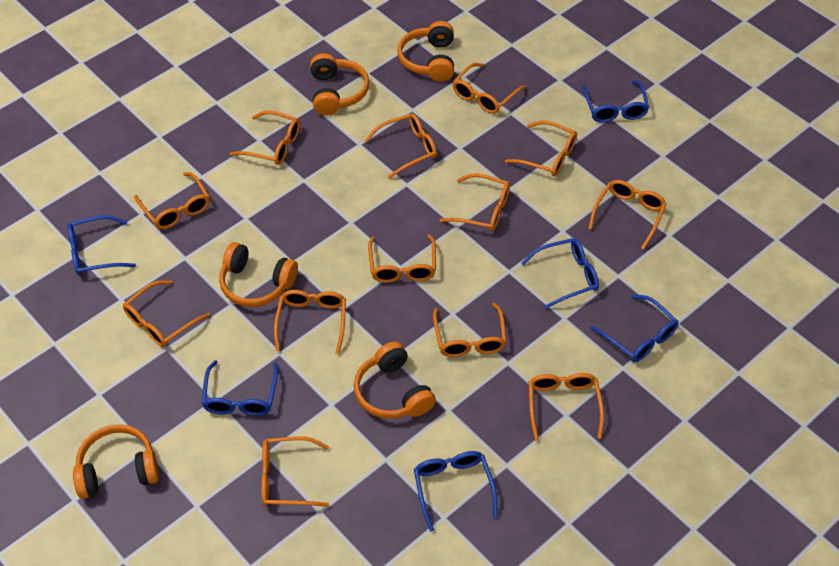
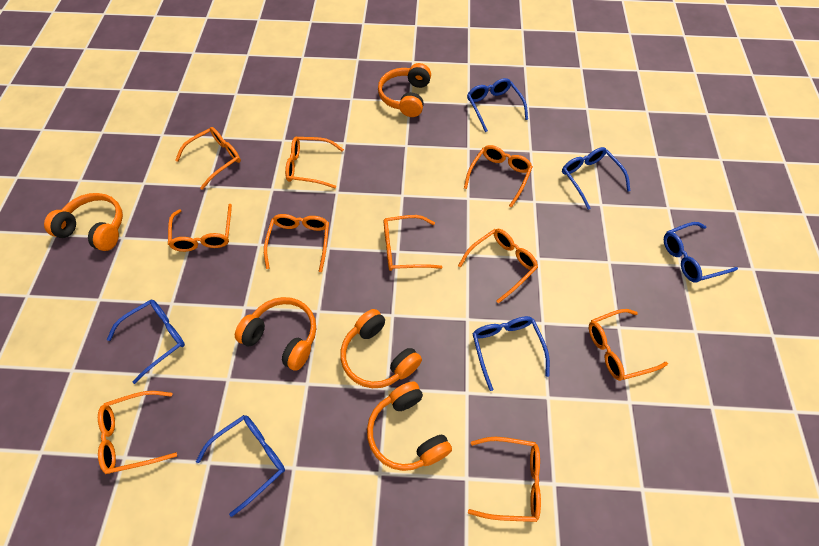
orange glasses: 13 -> 10

